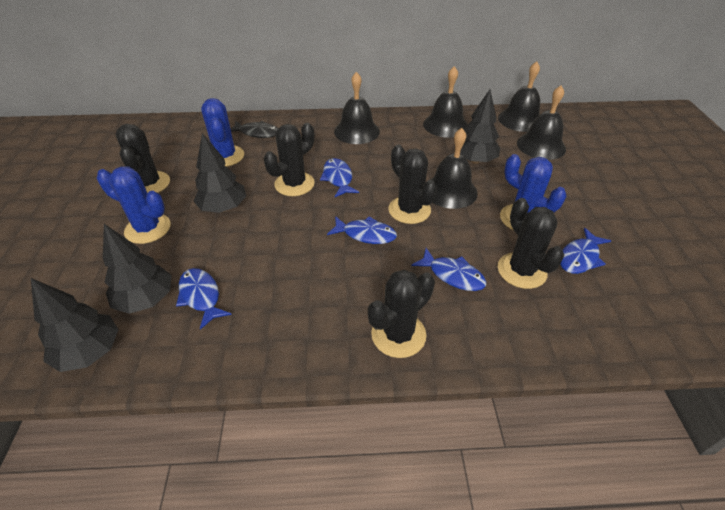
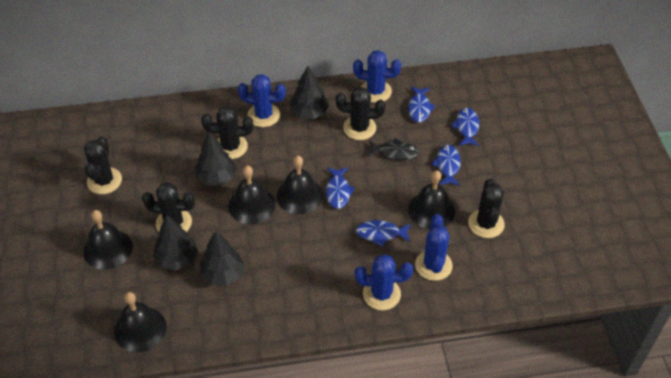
blue cactus: 3 -> 4

